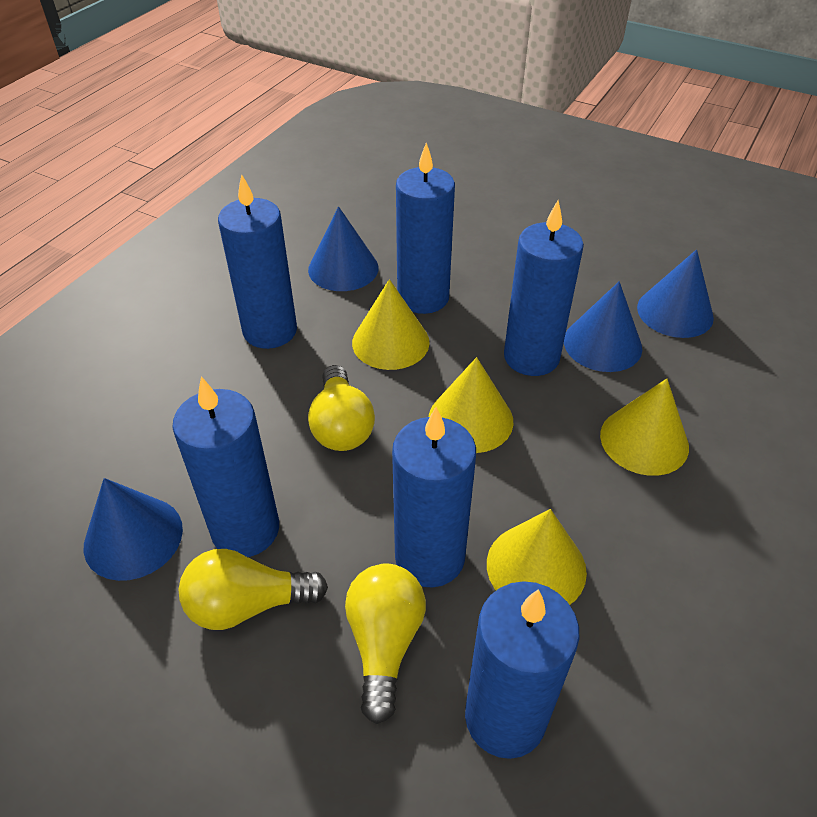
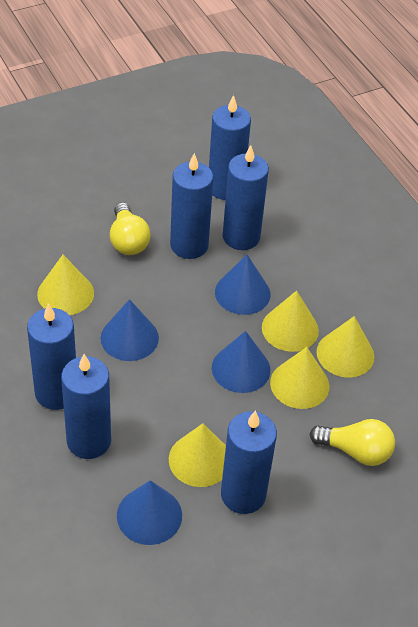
yellow cone: 4 -> 5
yellow light bulb: 3 -> 2

